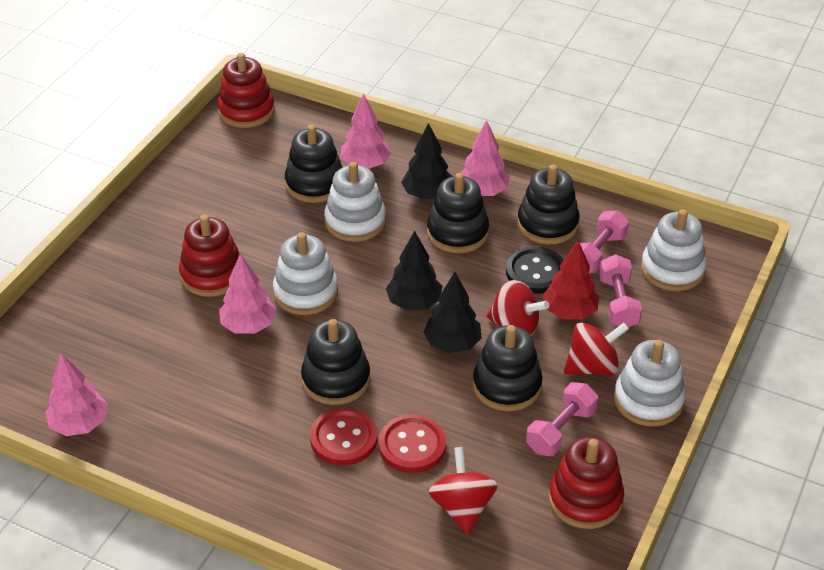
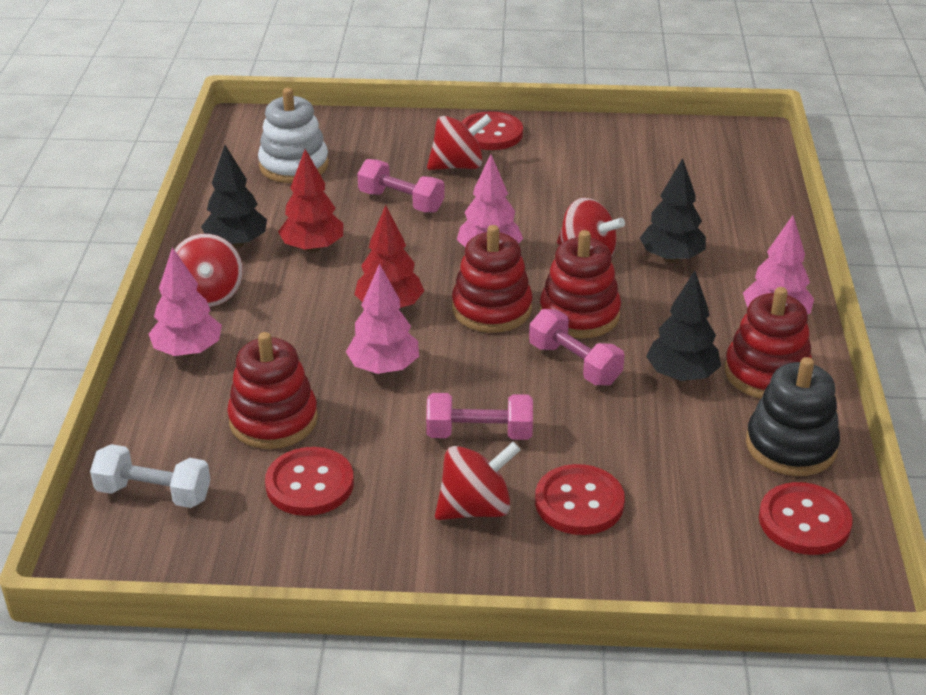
black button: 1 -> 0
black stacking toy: 5 -> 1
red button: 2 -> 4
red spinning top: 3 -> 4
red stacking toy: 3 -> 4
red tree: 1 -> 2
white dumbbell: 0 -> 1
white stacking toy: 4 -> 1

